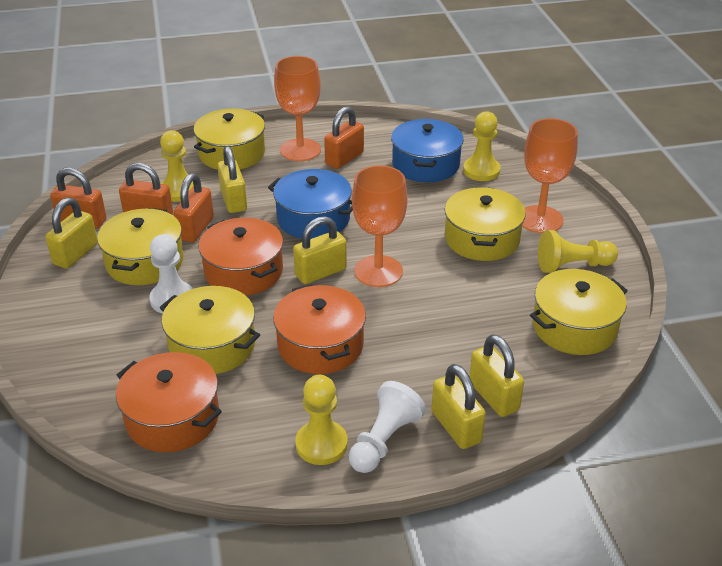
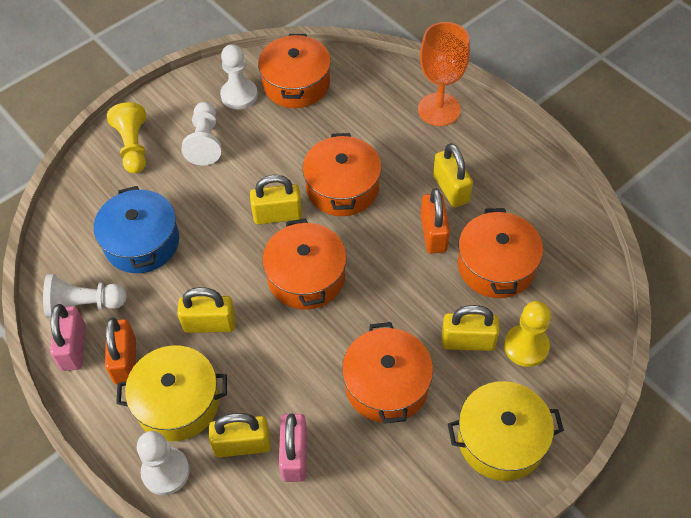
blue pot: 2 -> 1
orange goblet: 3 -> 1
orange padlock: 4 -> 2
orange pot: 3 -> 5
pink padlock: 0 -> 2
white pawn: 2 -> 4
yellow pawn: 4 -> 2
yellow pot: 5 -> 2

